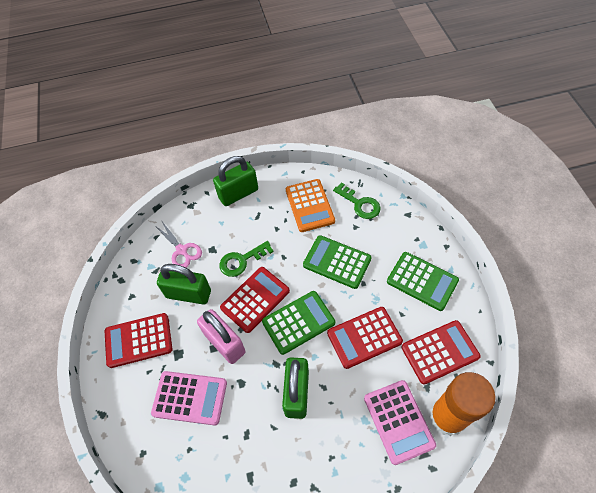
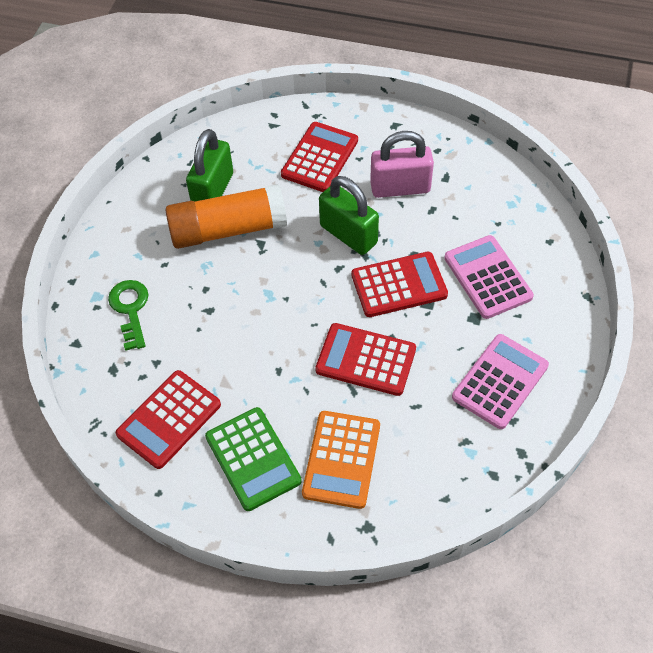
green calculator: 3 -> 1
green key: 2 -> 1
green padlock: 3 -> 2
pink scissors: 1 -> 0

